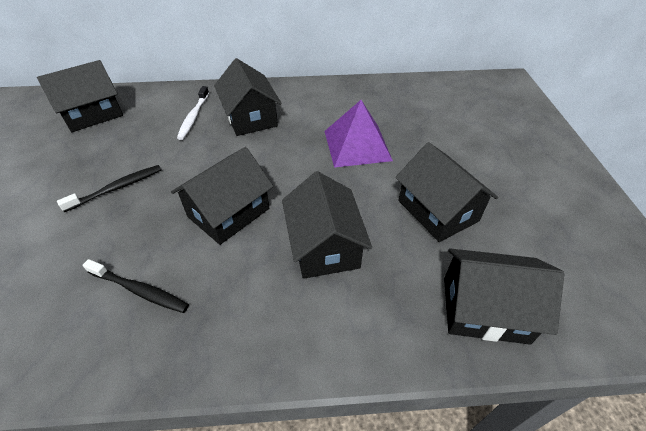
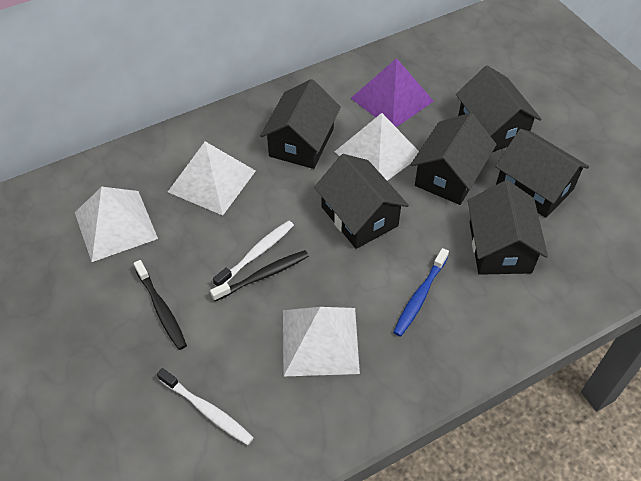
blue toothbrush: 0 -> 1
white pyramid: 0 -> 4
white toothbrush: 1 -> 2

